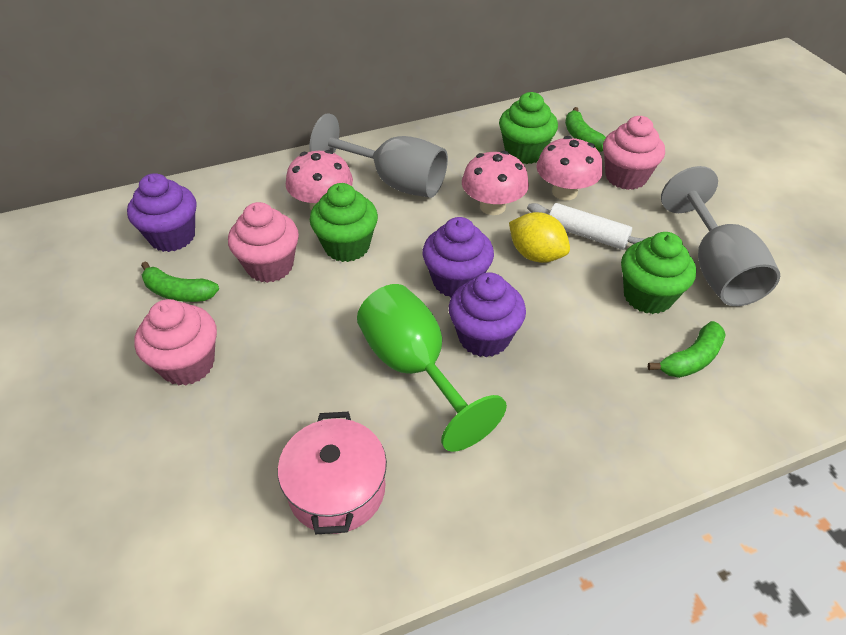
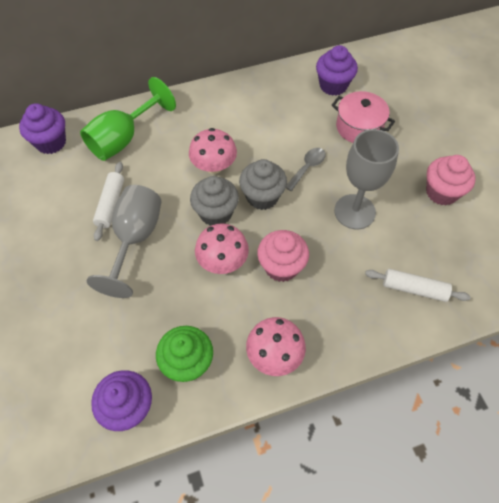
green banana: 3 -> 0
green cupcake: 3 -> 1
grey cupcake: 0 -> 2
grey spoon: 0 -> 1
pink cupcake: 3 -> 2
white rolling pin: 1 -> 2
yellow lemon: 1 -> 0

